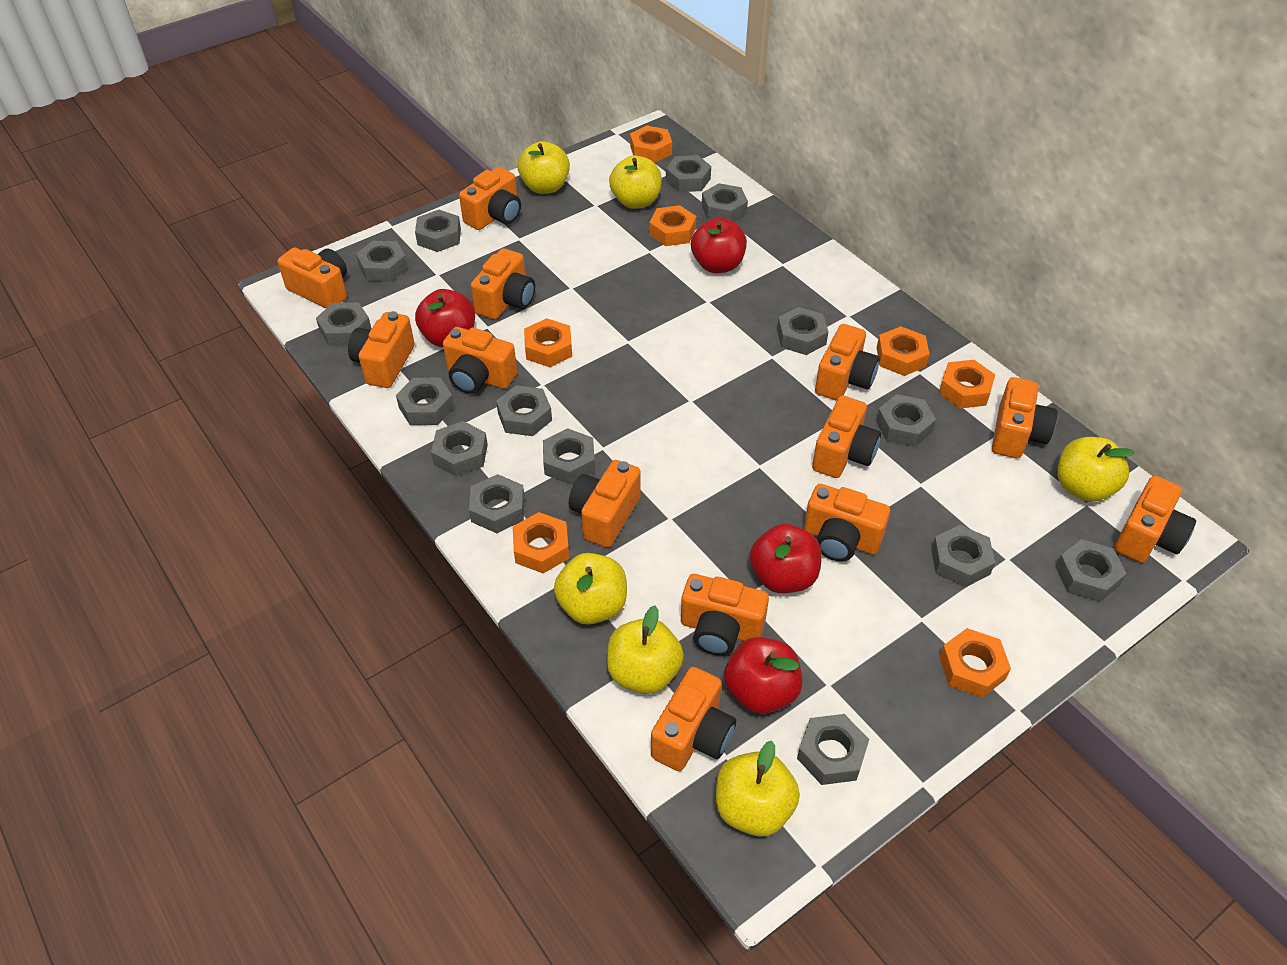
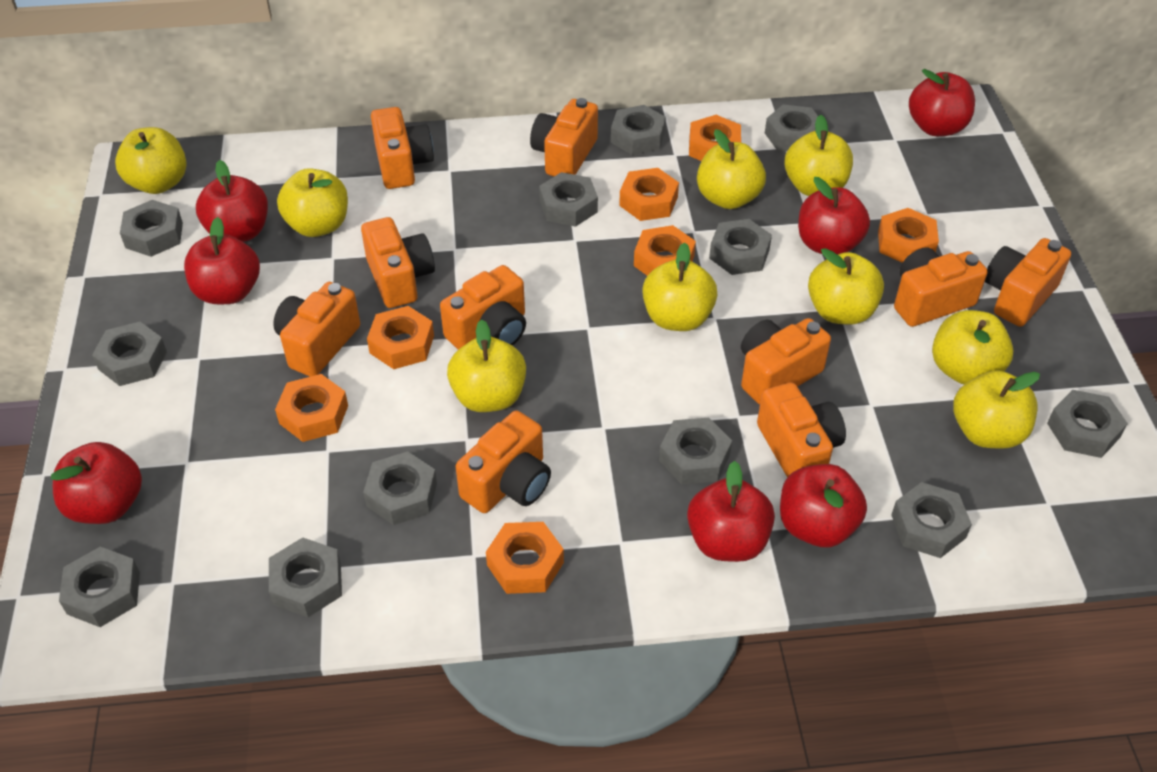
grey nut: 15 -> 12
orange camera: 13 -> 10
red apple: 4 -> 7
yellow apple: 6 -> 9

